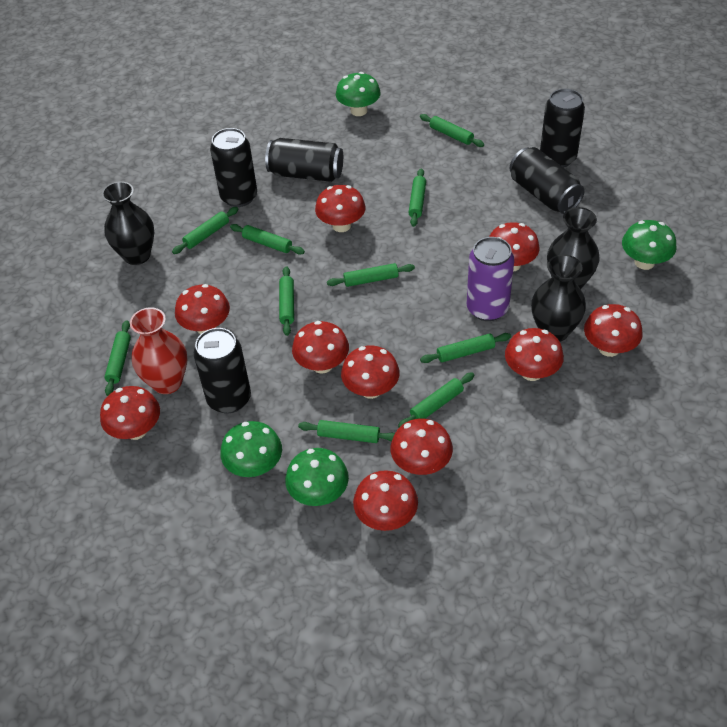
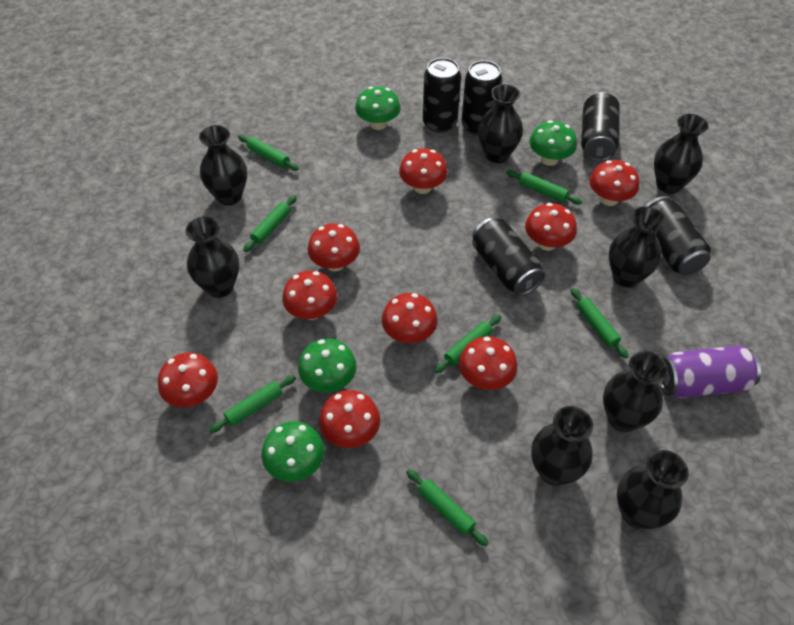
black vase: 3 -> 8
green rolling pin: 10 -> 7
red mushroom: 10 -> 9
red vase: 1 -> 0

